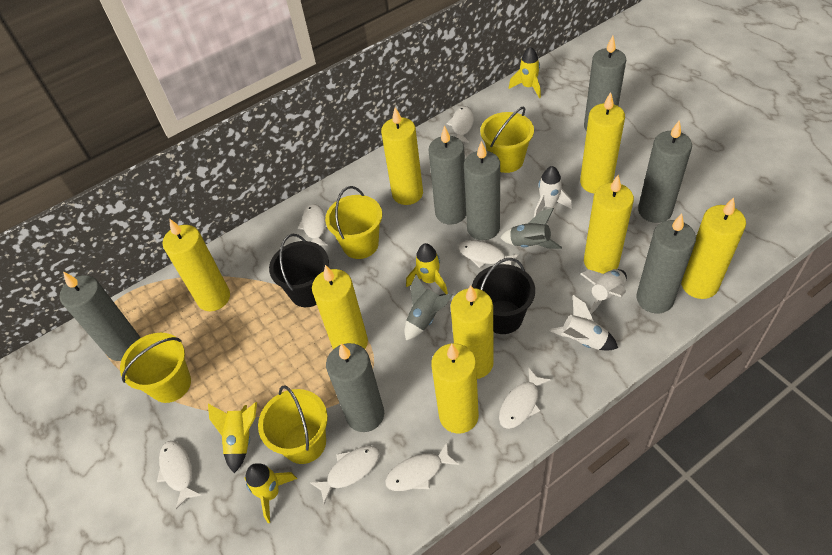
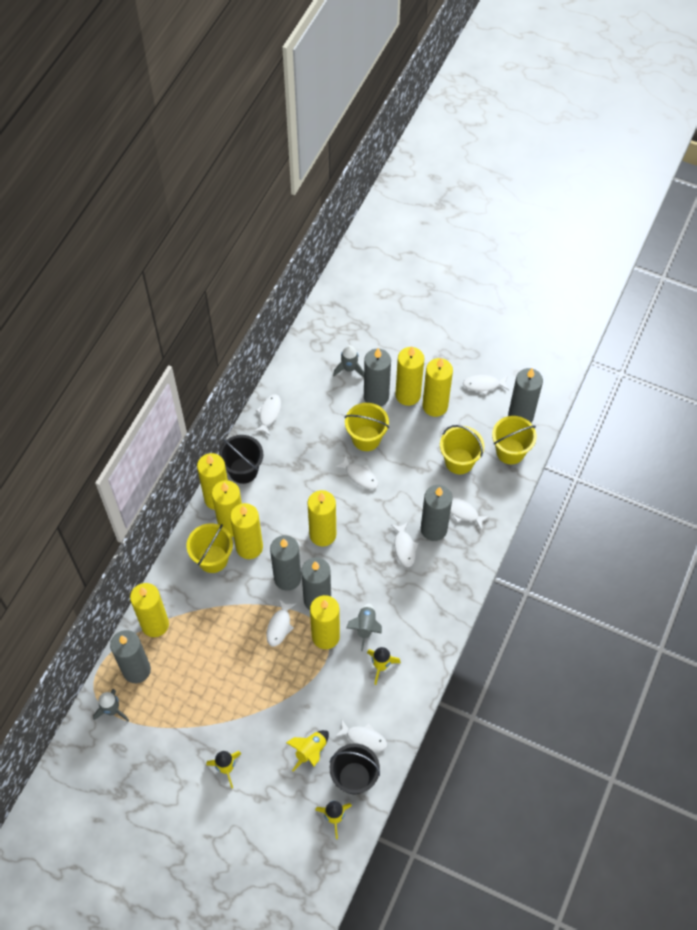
grey candle: 7 -> 6
grey rocket: 2 -> 3
white rocket: 3 -> 0

